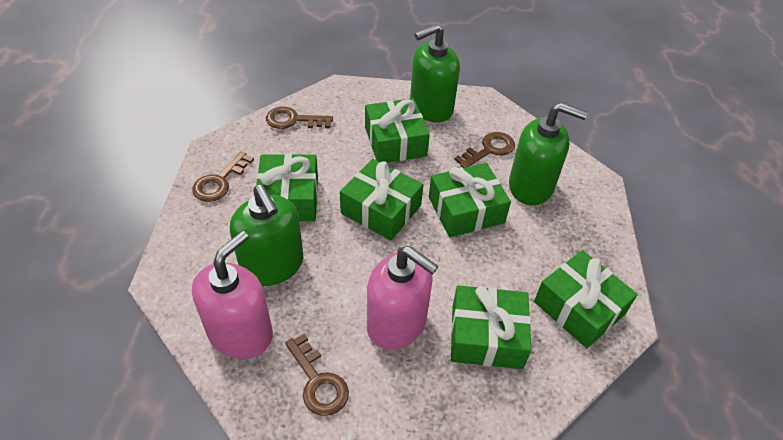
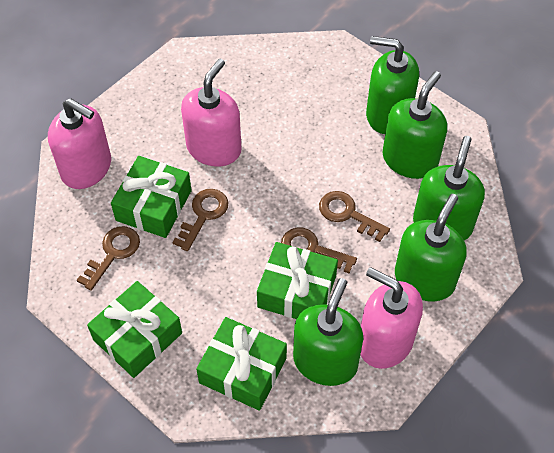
green gift: 6 -> 4
green soap dispenser: 3 -> 5
pink soap dispenser: 2 -> 3

